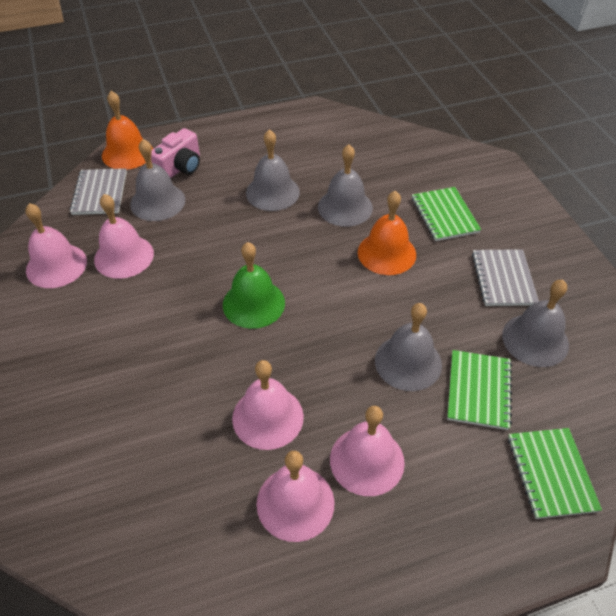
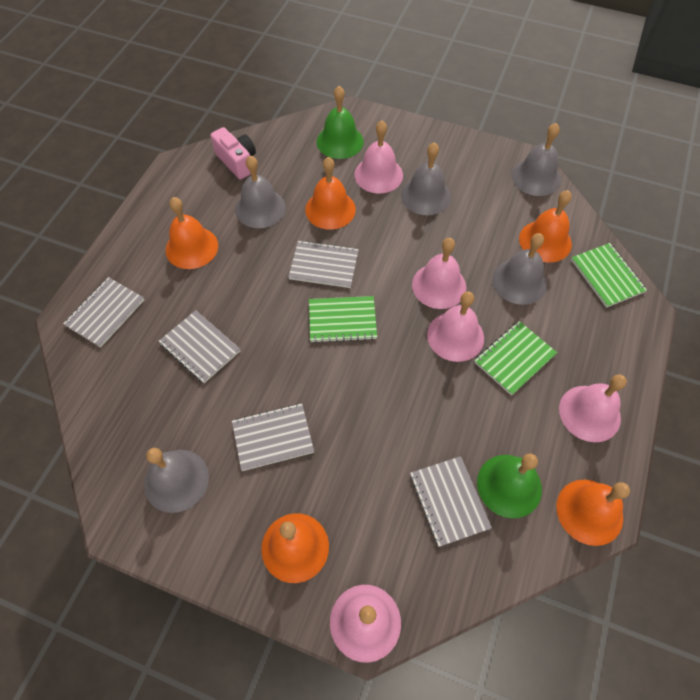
green bell: 1 -> 2
grey notebook: 2 -> 5
orange bell: 2 -> 5

